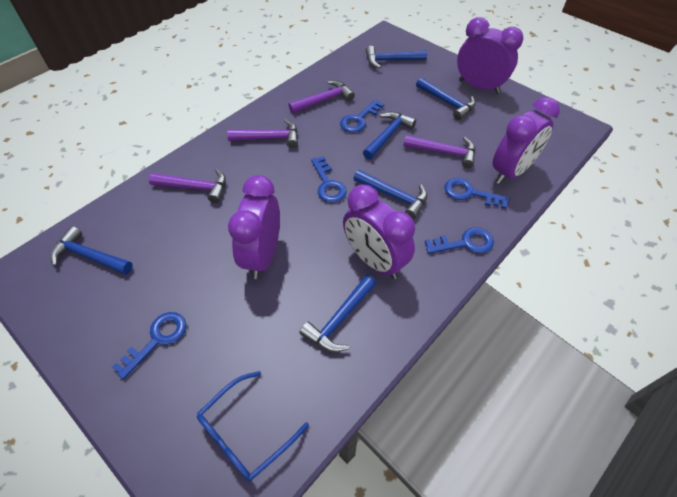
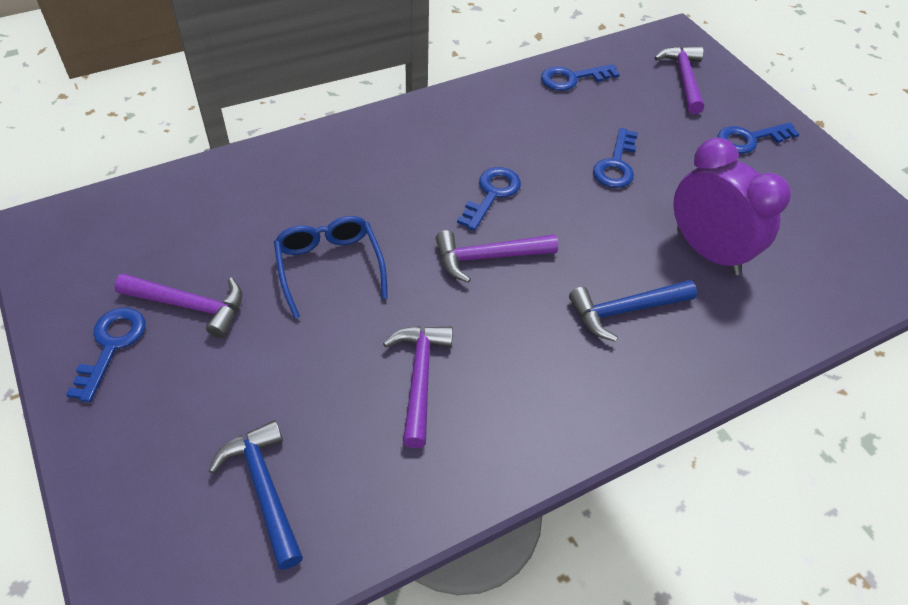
blue hammer: 6 -> 2
purple clock: 4 -> 1

